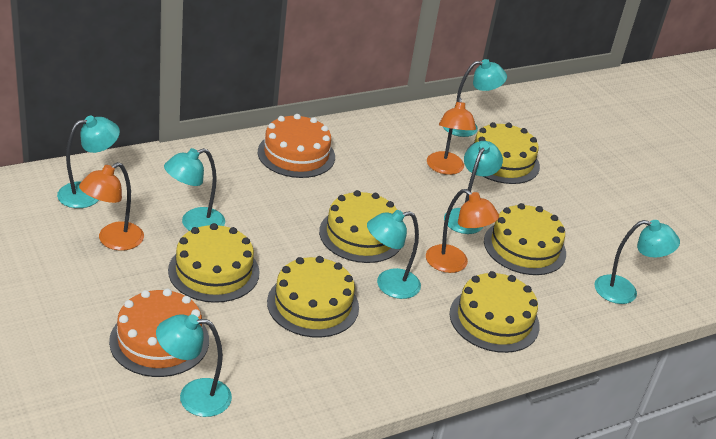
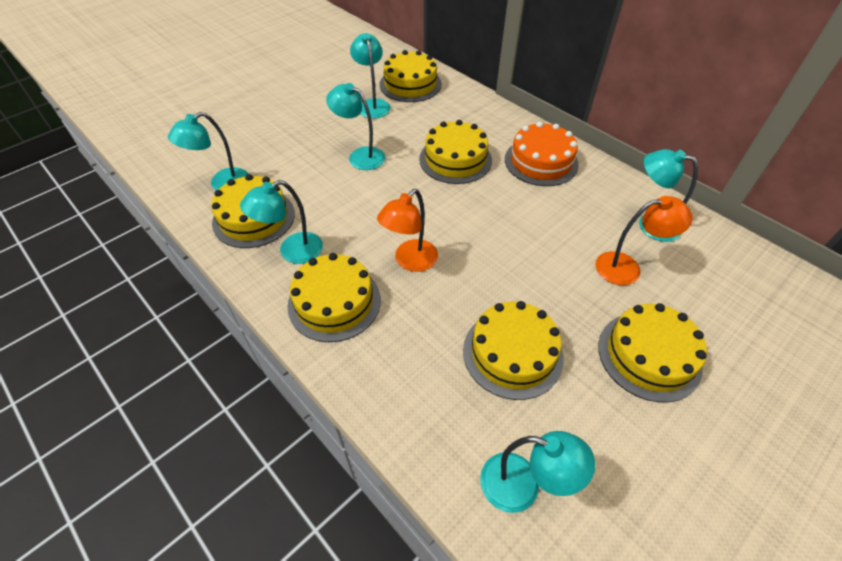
orange cake: 2 -> 1
orange lamp: 3 -> 2
turquoise lamp: 7 -> 6

